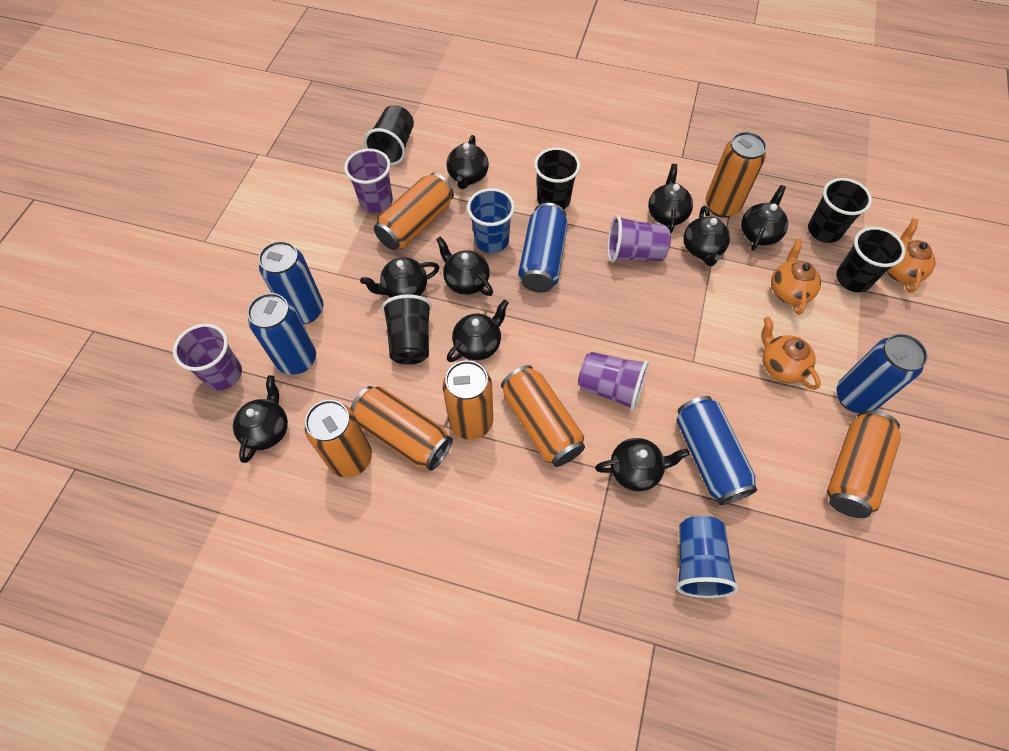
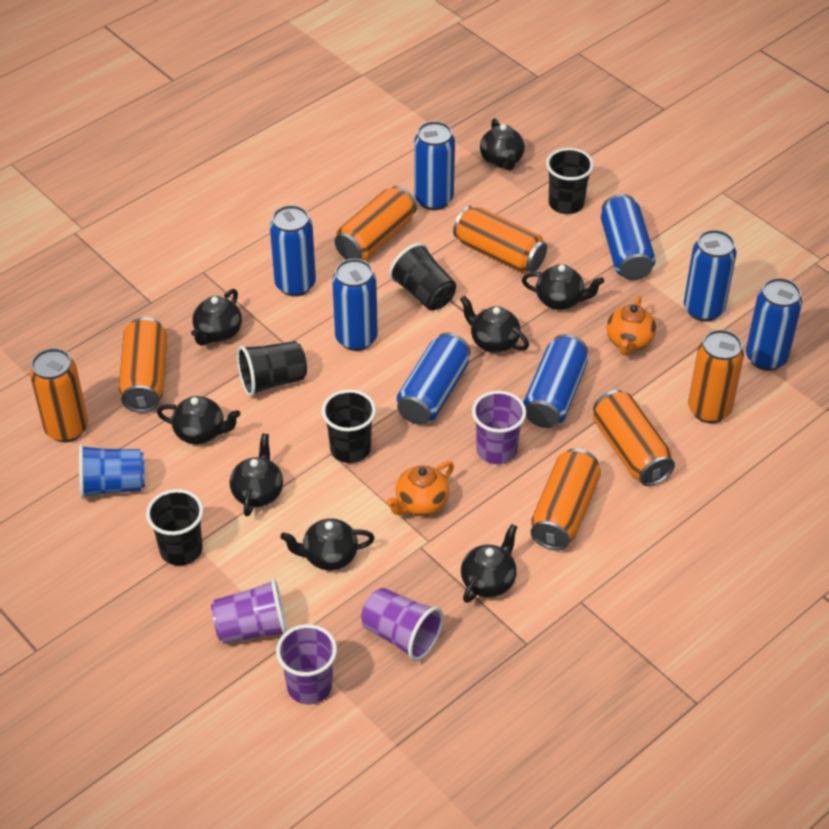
black teapot: 9 -> 8
blue can: 5 -> 8
blue cup: 2 -> 1
orange teapot: 3 -> 2

